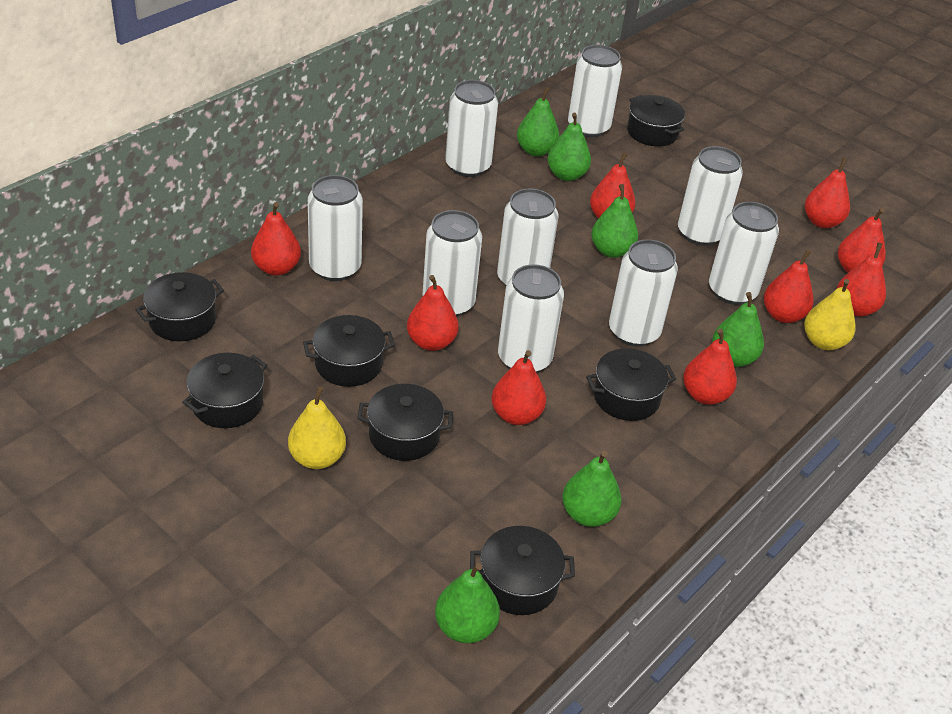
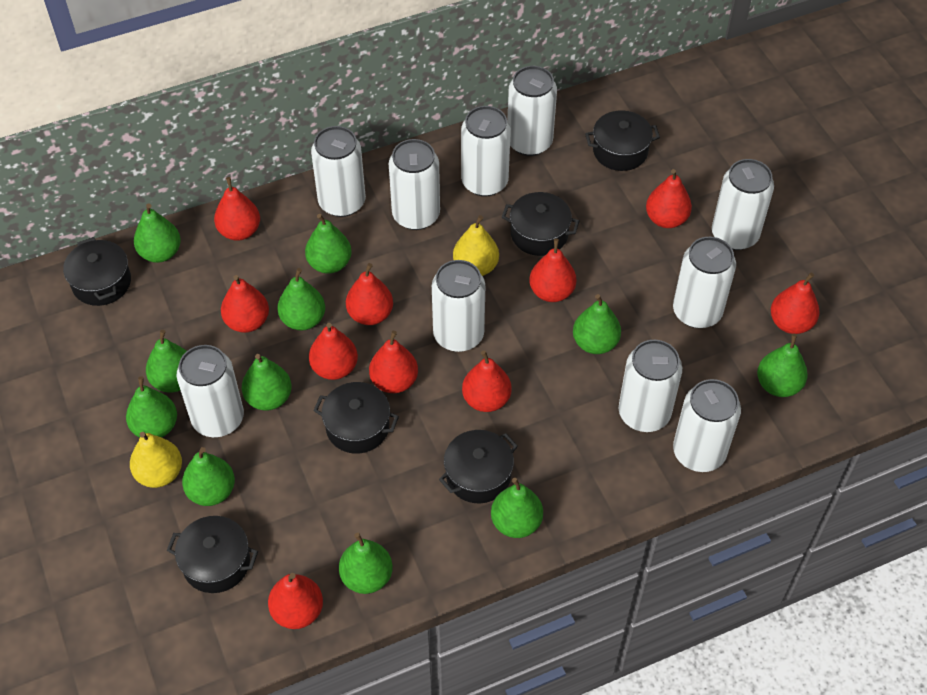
black pot: 7 -> 6
green pear: 6 -> 11
red pear: 9 -> 10
white can: 9 -> 10

